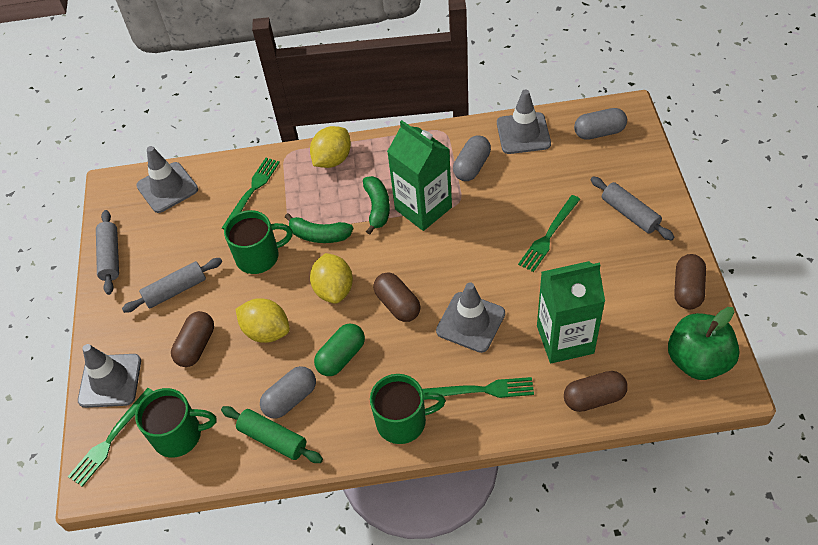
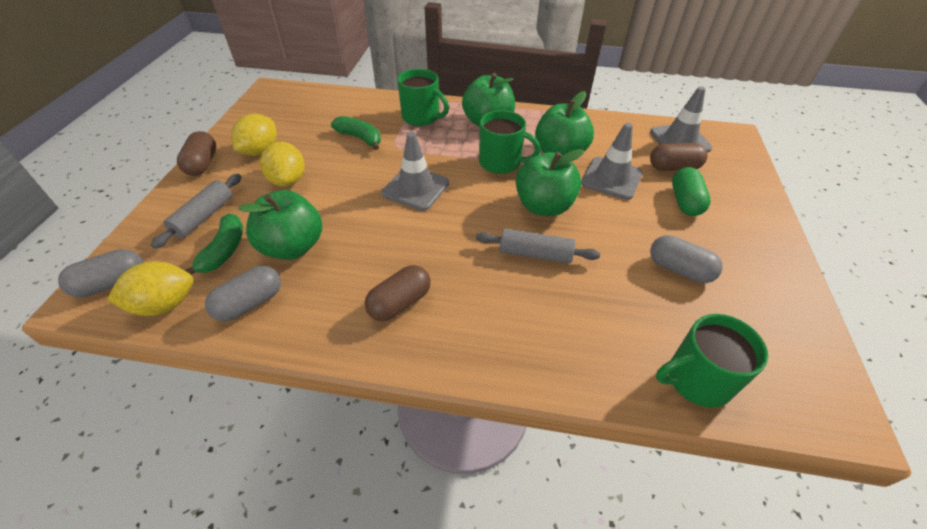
brown capsule: 4 -> 3
green apple: 1 -> 4
green carton: 2 -> 0
green fork: 4 -> 0
green rolling pin: 1 -> 0
grey rolling pin: 3 -> 2
grey traffic cone: 4 -> 3

